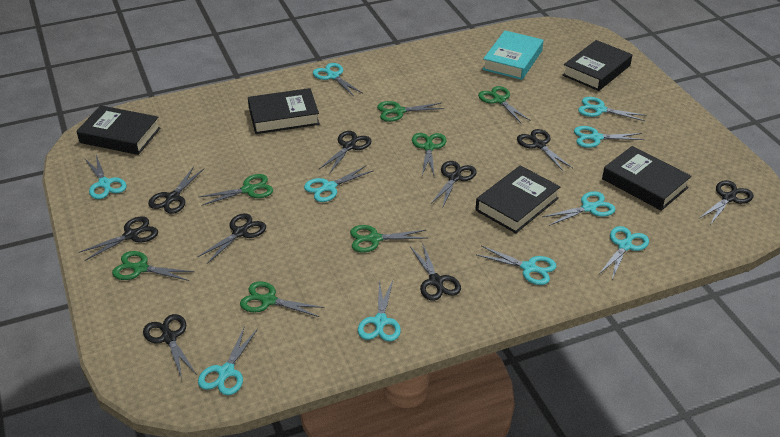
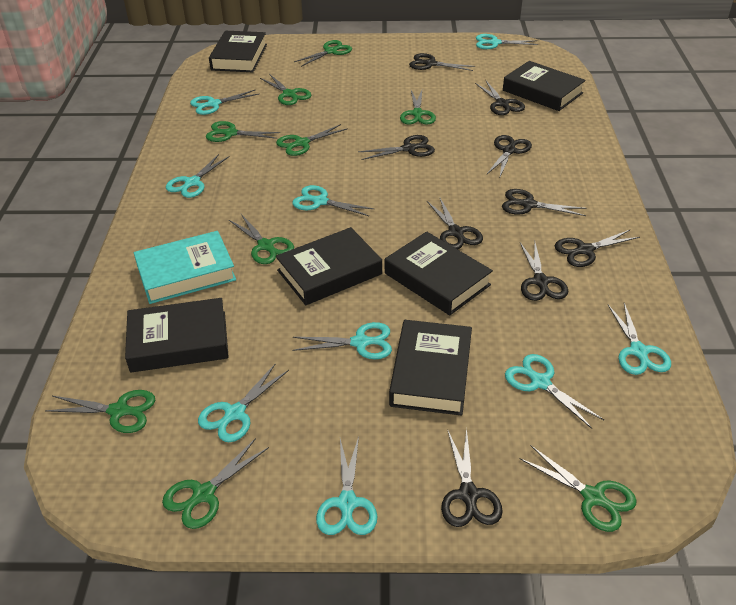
black book: 5 -> 6
green scissors: 7 -> 9
turquoise scissors: 10 -> 9

